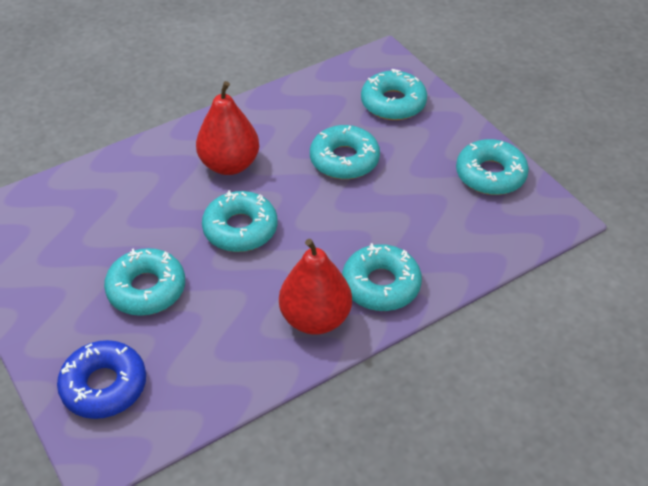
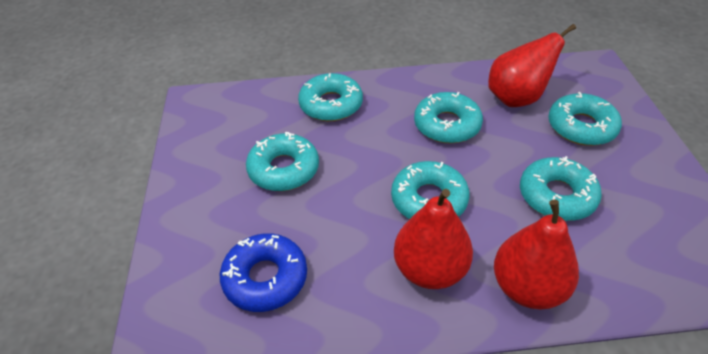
red pear: 2 -> 3

